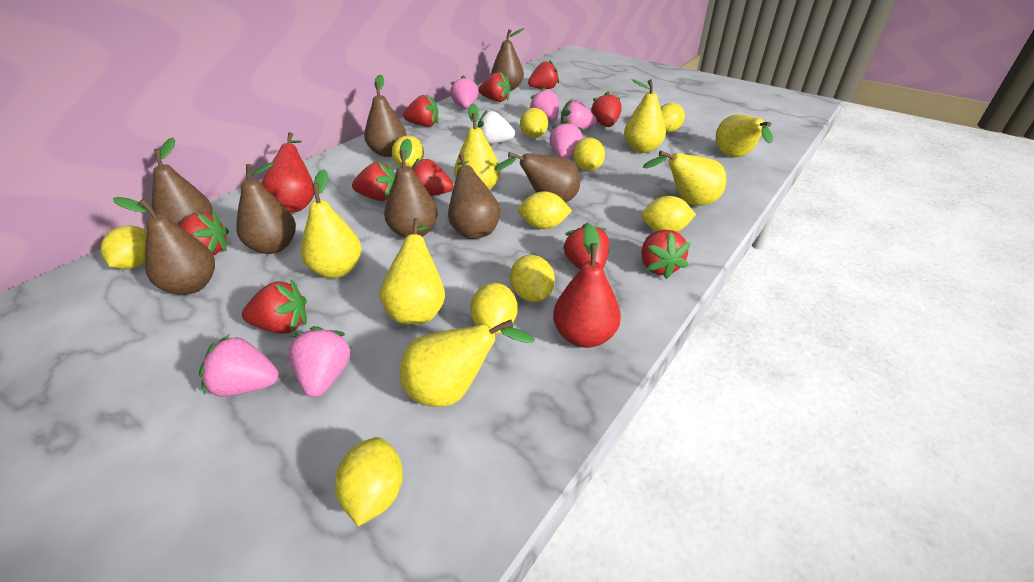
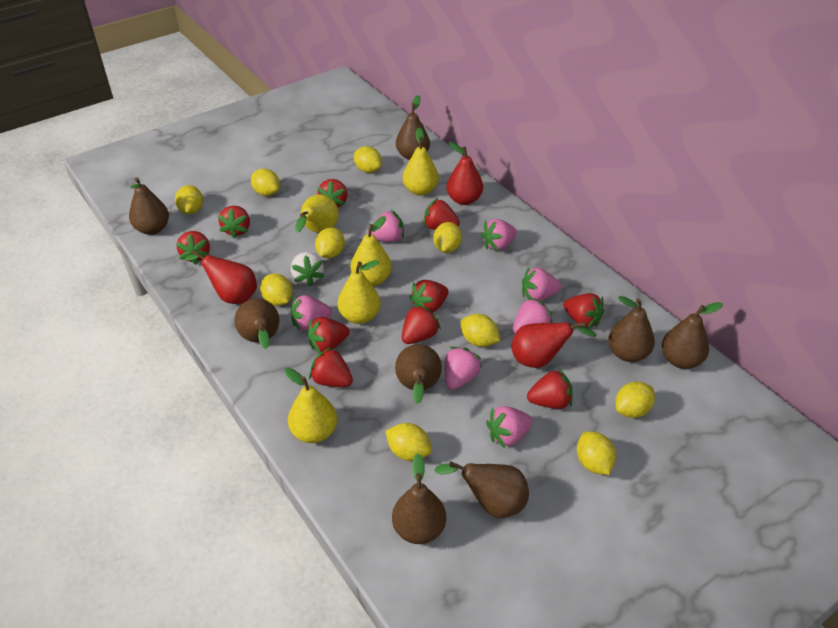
pink strawberry: 6 -> 7
red pear: 2 -> 3
yellow pear: 7 -> 5

